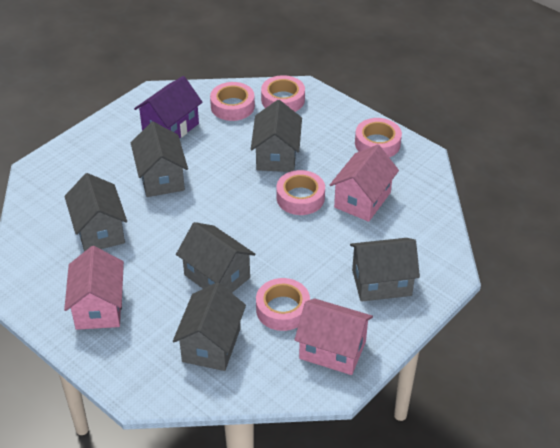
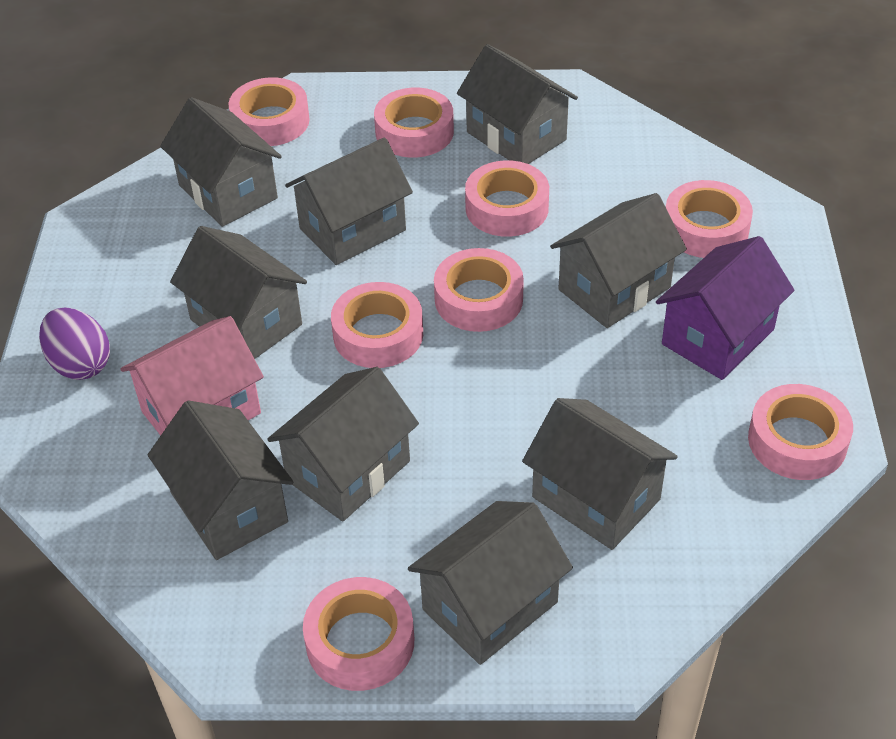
grey house: 6 -> 9
pink house: 3 -> 1
pink tape: 5 -> 8
purple egg: 0 -> 1

